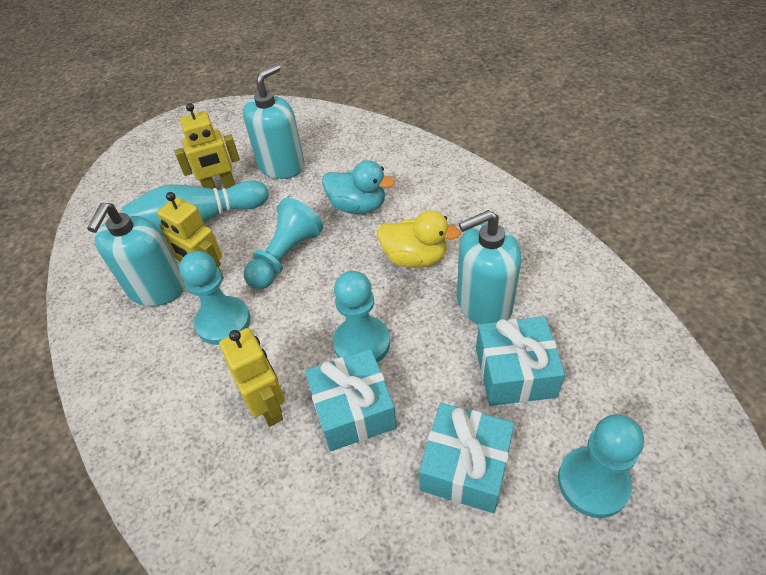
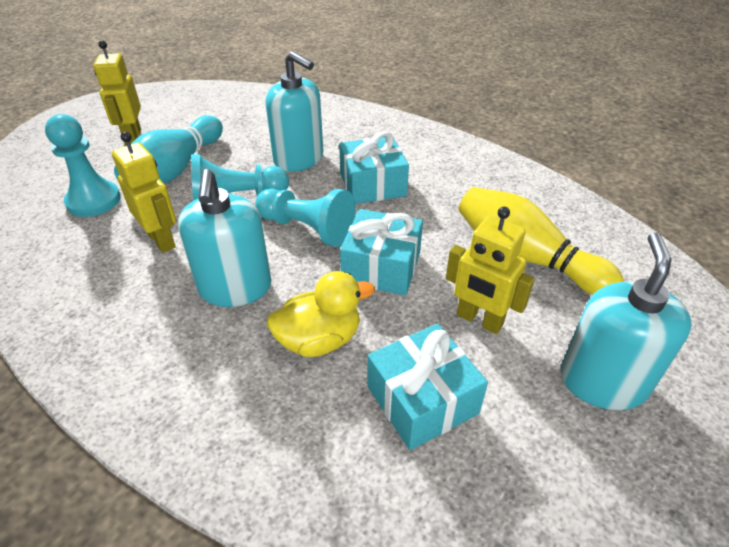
turquoise duck: 1 -> 0
turquoise pawn: 4 -> 3
yellow bowling pin: 0 -> 1

